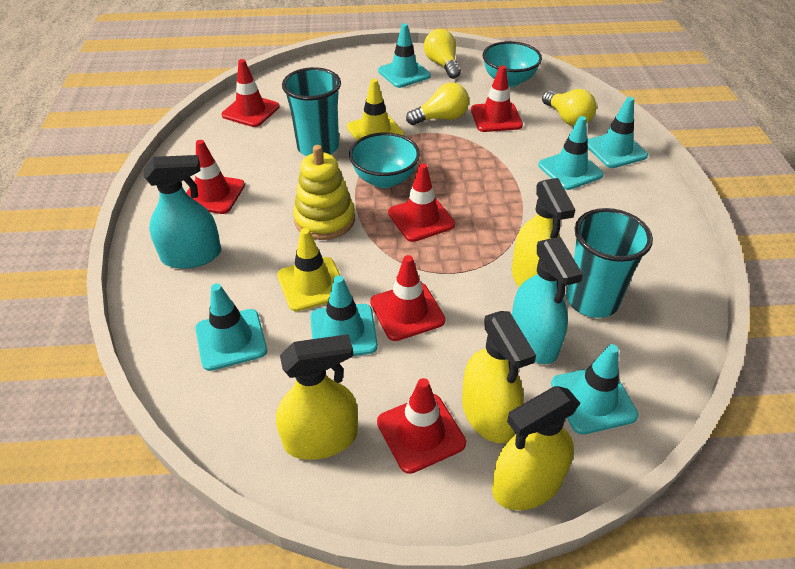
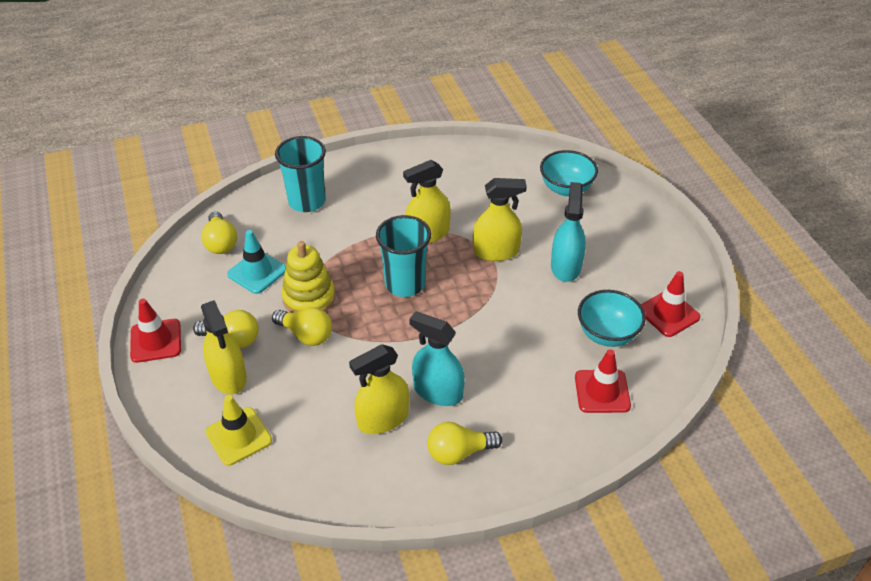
red traffic cone: 6 -> 3
turquoise traffic cone: 6 -> 1
yellow light bulb: 3 -> 4
yellow traffic cone: 2 -> 1

